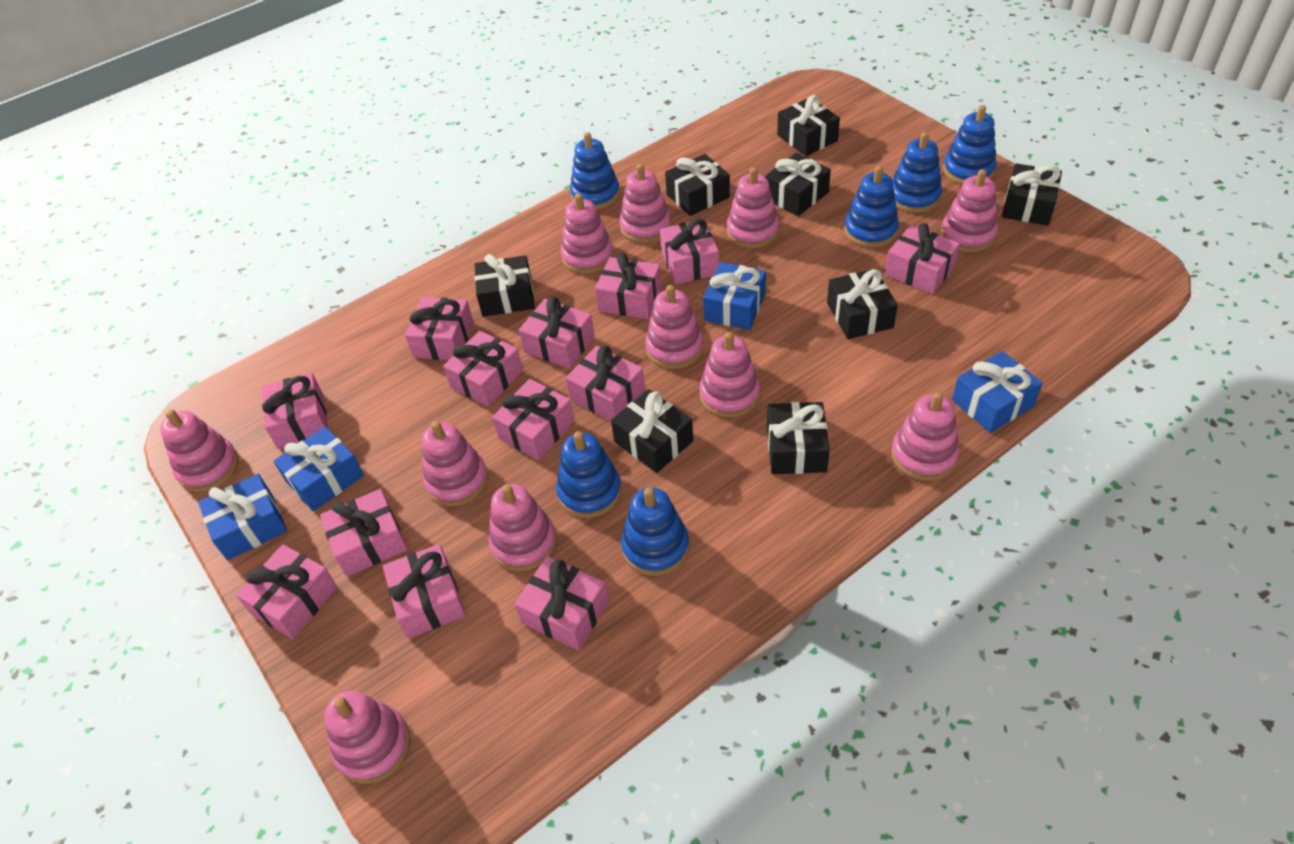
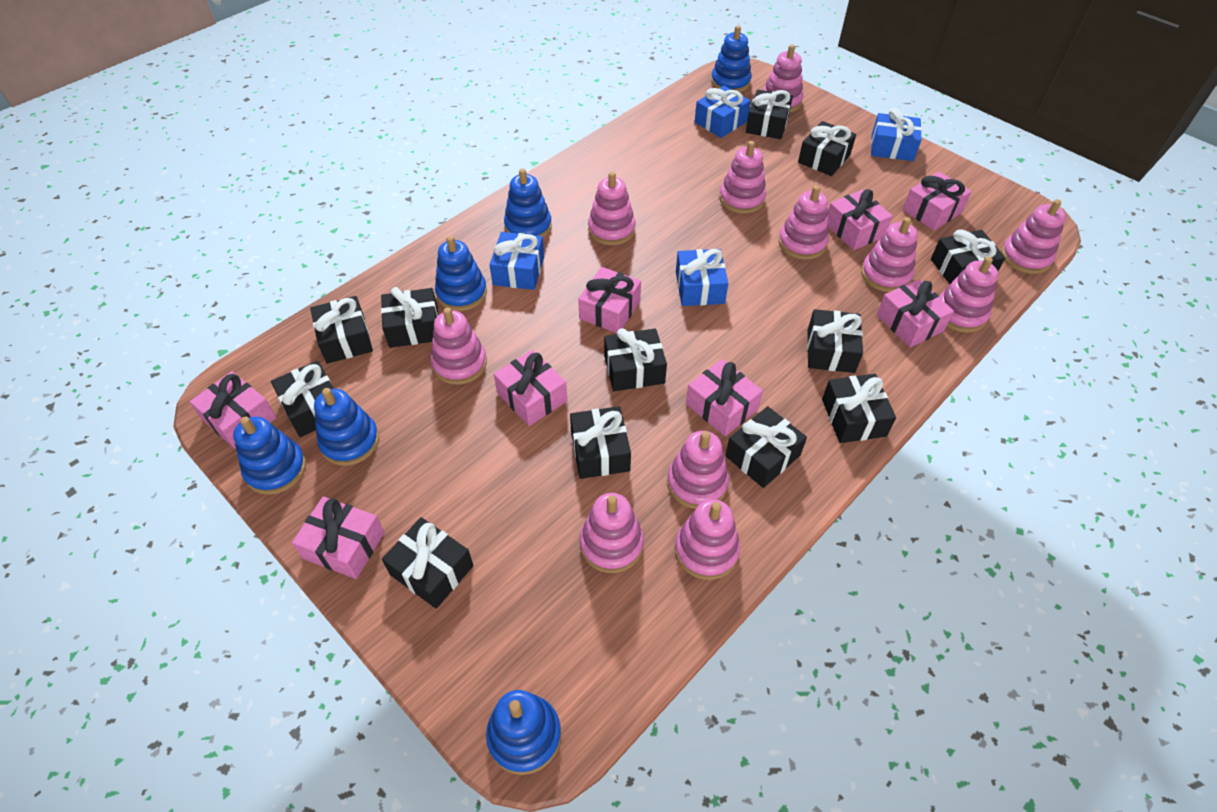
black gift: 8 -> 12
pink gift: 13 -> 8

